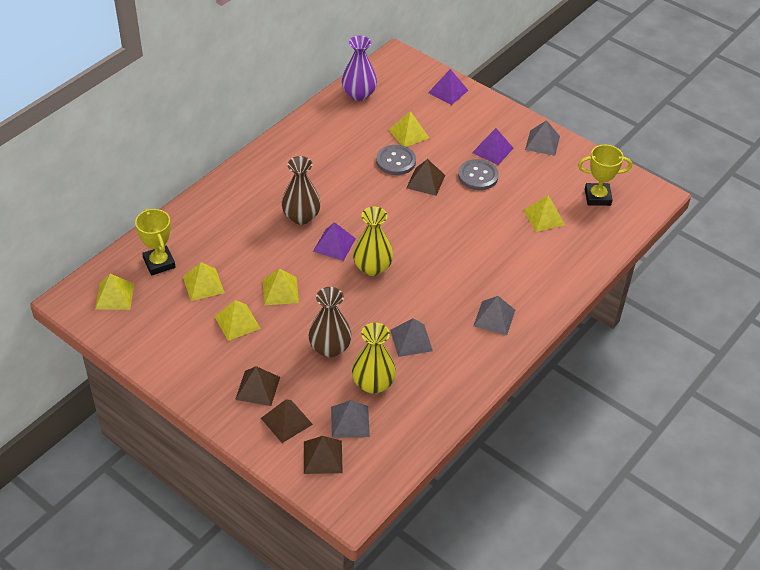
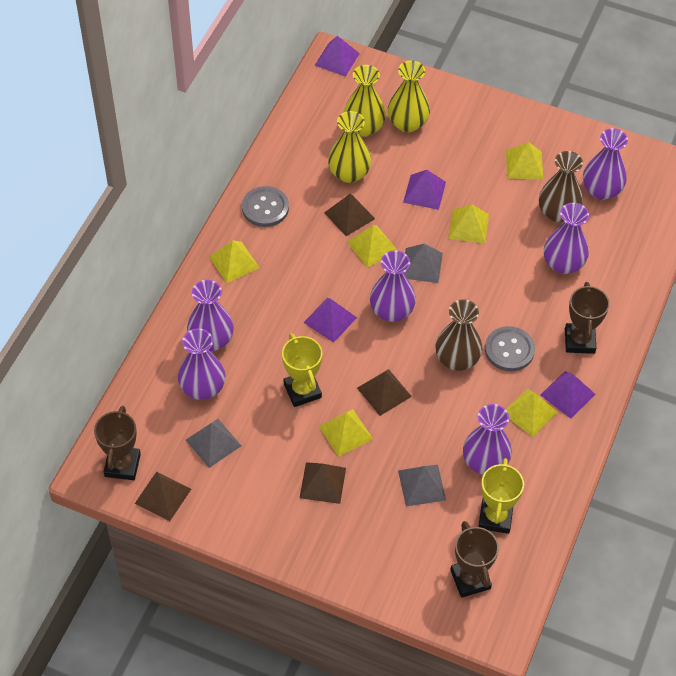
brown trophy: 0 -> 3
grey pyramid: 4 -> 3
purple pyramid: 3 -> 4
purple vase: 1 -> 6
yellow vase: 2 -> 3

